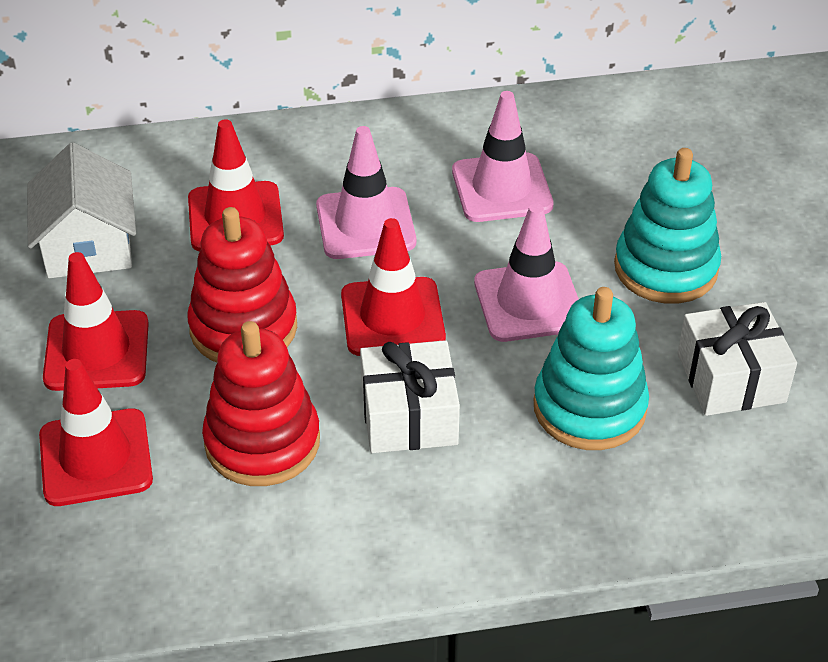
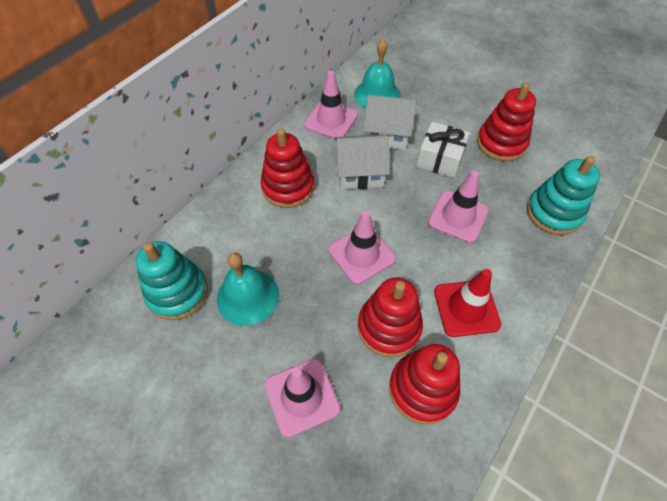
pink traffic cone: 3 -> 4
red stacking toy: 2 -> 4
red traffic cone: 4 -> 1
turquoise bell: 0 -> 2
white gift: 2 -> 1
white house: 1 -> 2

